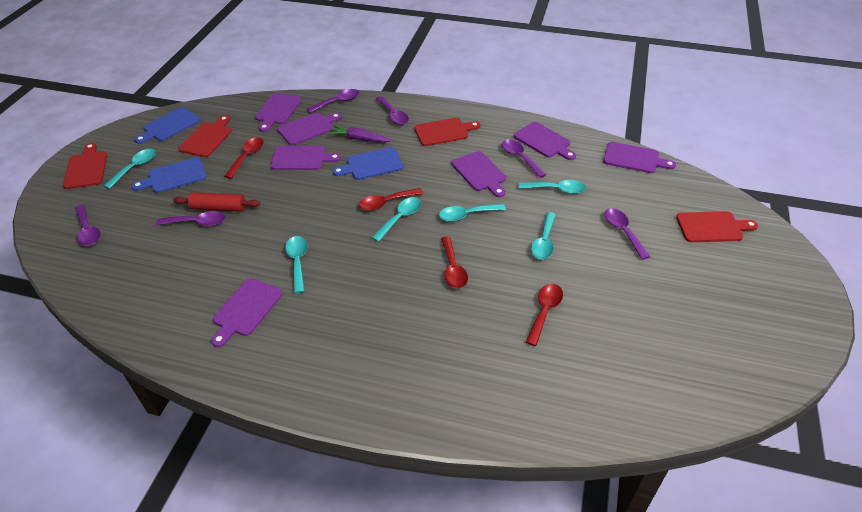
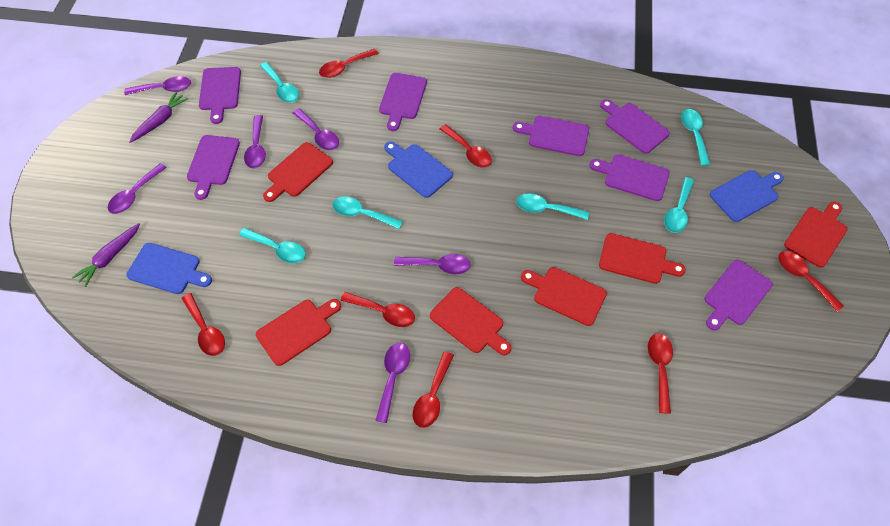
purple carrot: 1 -> 2
red cutting board: 4 -> 6
red rolling pin: 1 -> 0
red spoon: 4 -> 7

